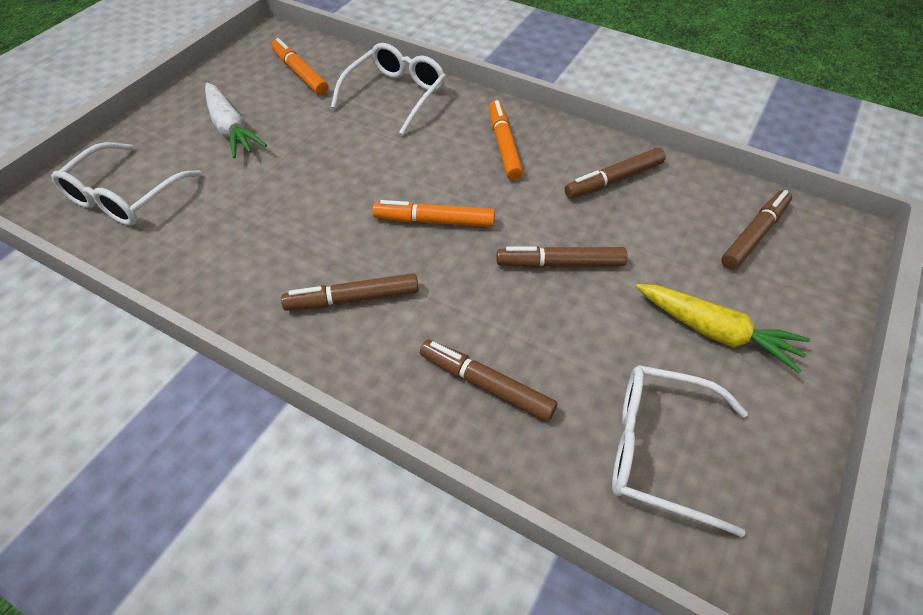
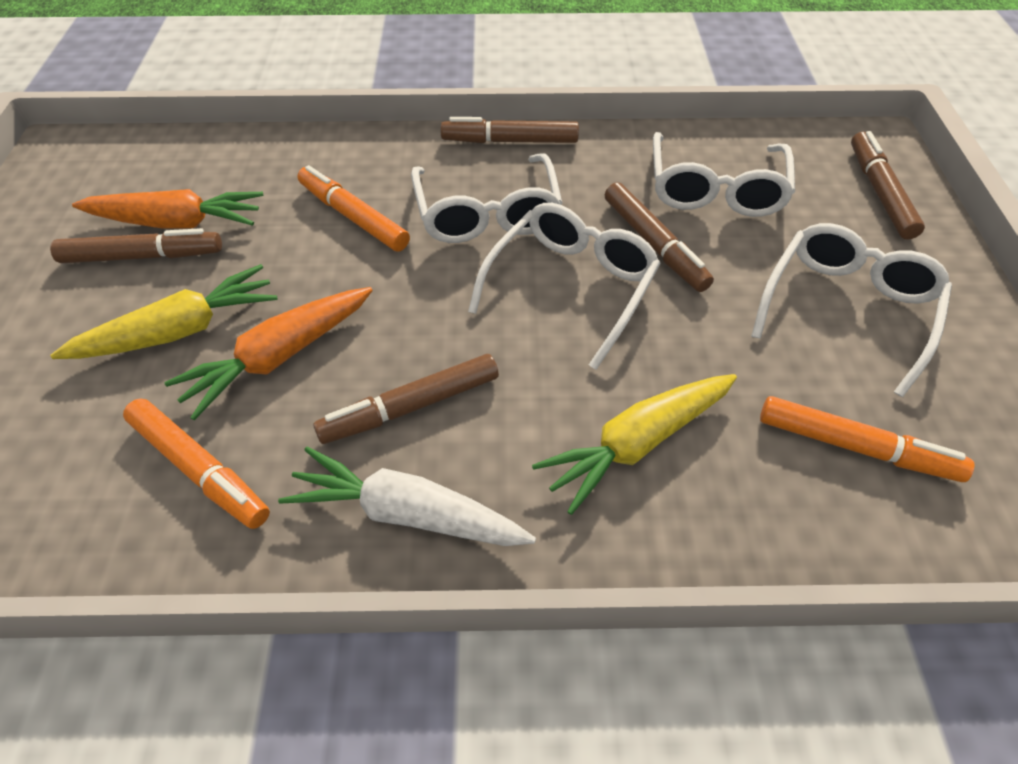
orange carrot: 0 -> 2
white glasses: 3 -> 4
yellow carrot: 1 -> 2

